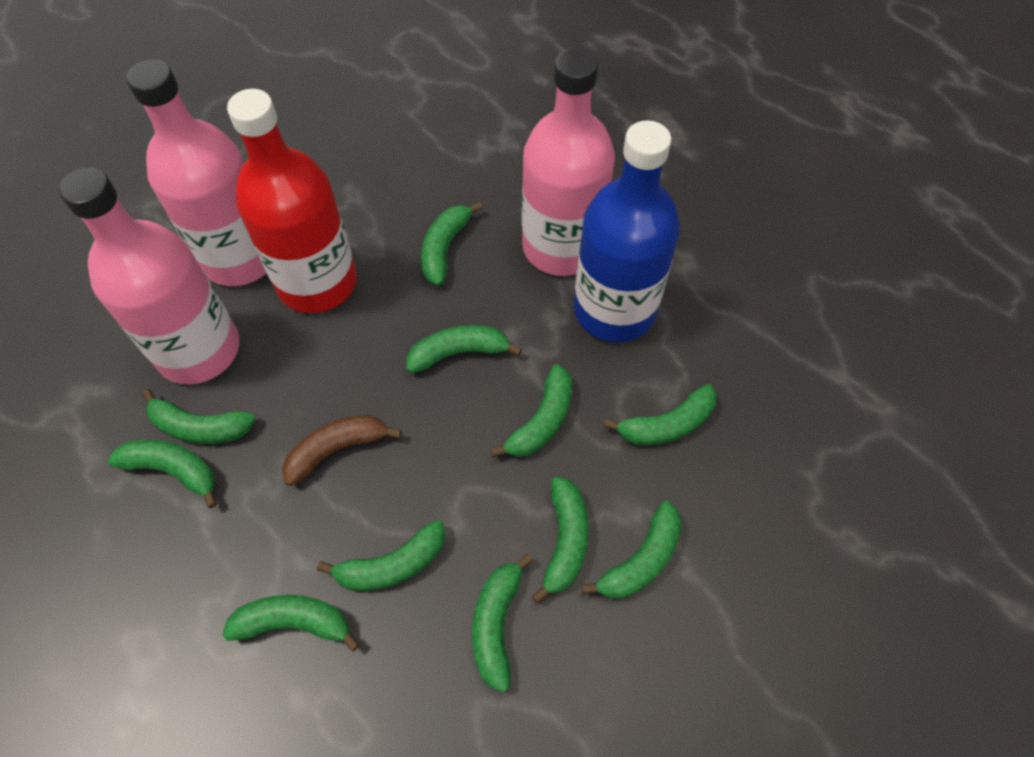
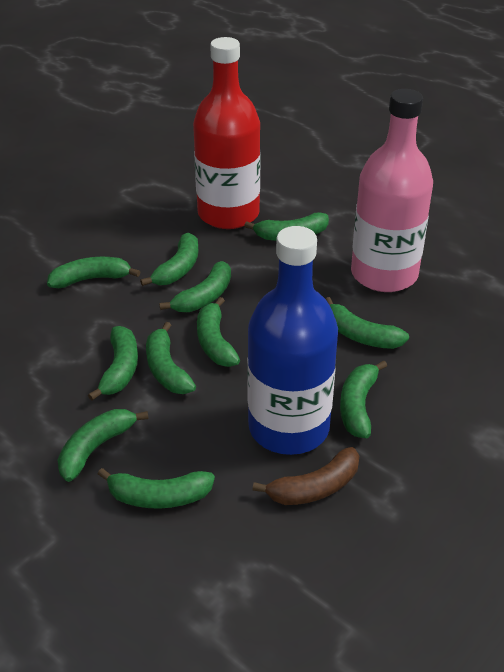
pink bottle: 3 -> 1

